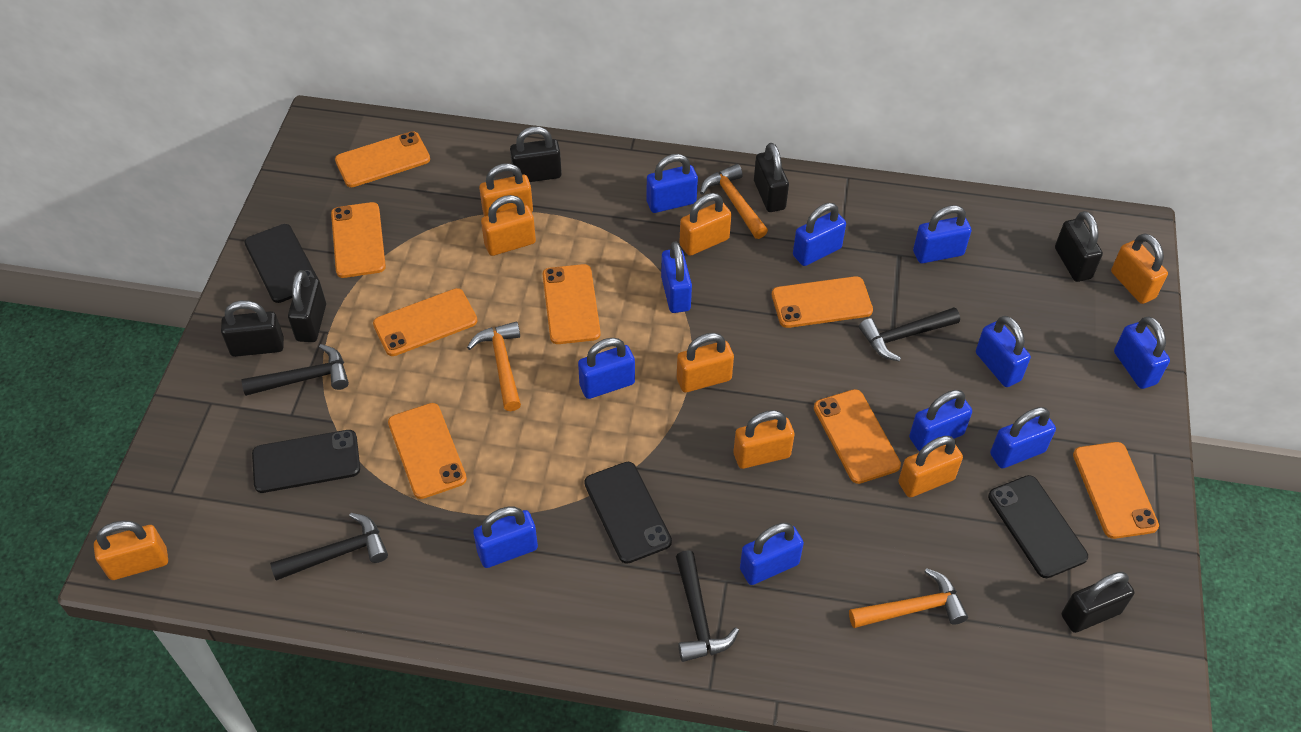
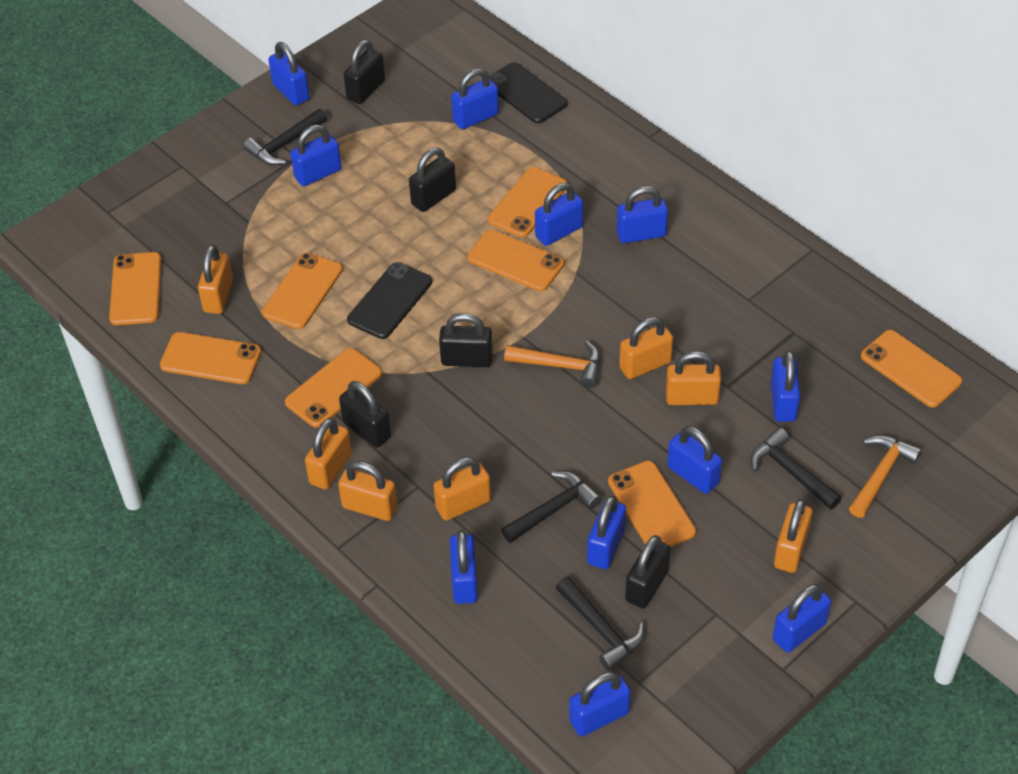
black padlock: 6 -> 5
black phone: 4 -> 2
orange hammer: 3 -> 2
orange padlock: 8 -> 7

